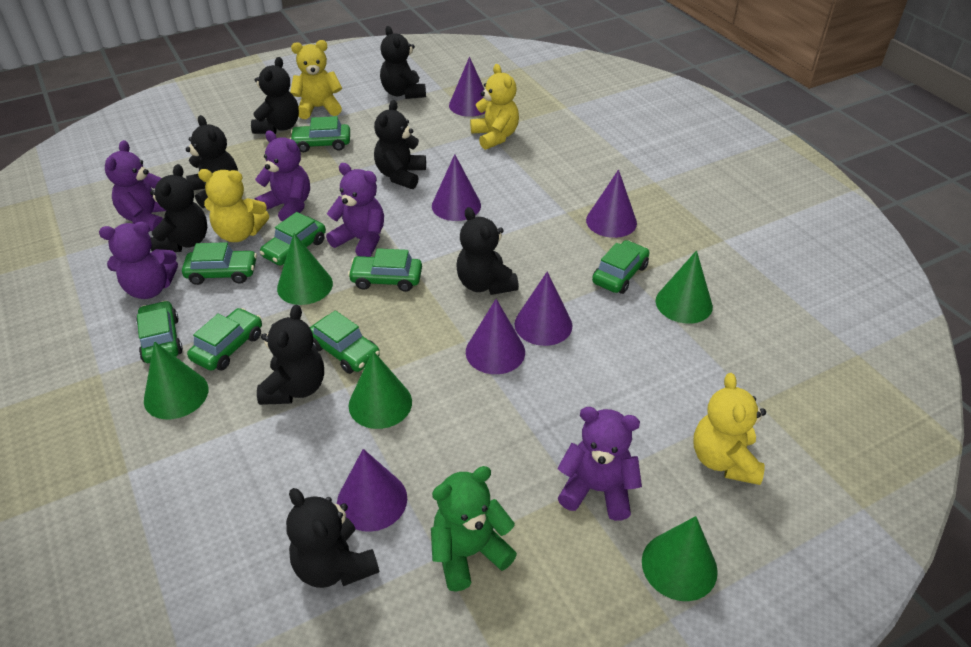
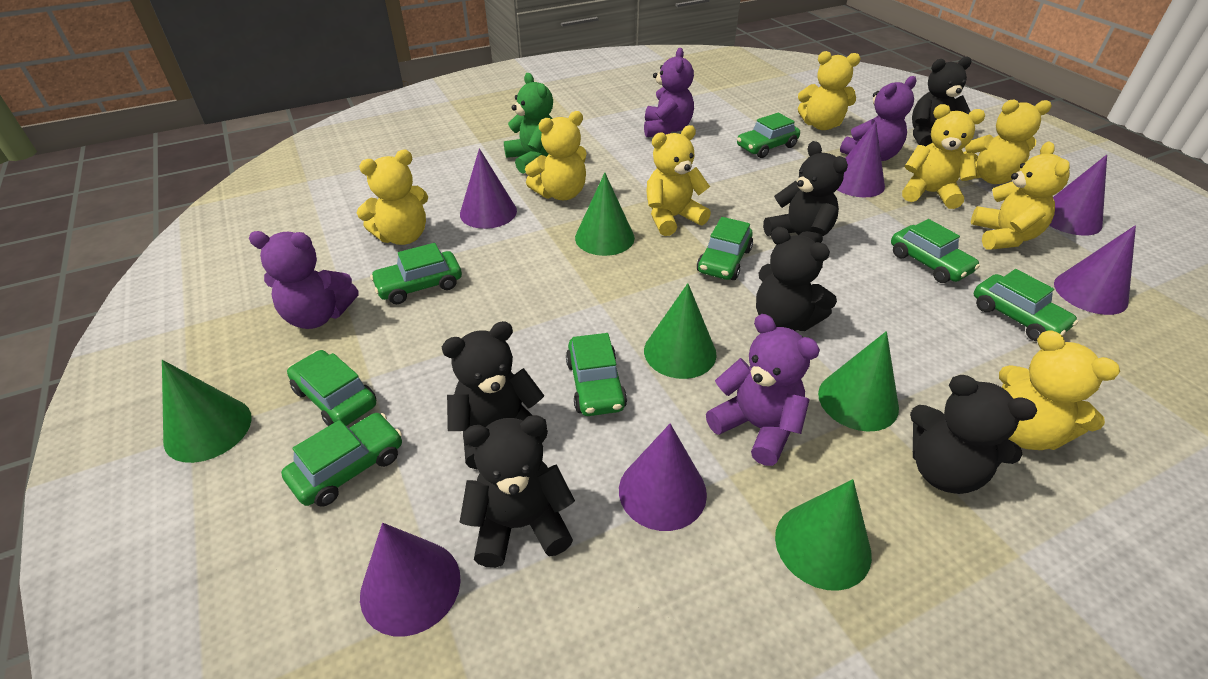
black teddy bear: 8 -> 6
purple teddy bear: 5 -> 4
yellow teddy bear: 4 -> 8

